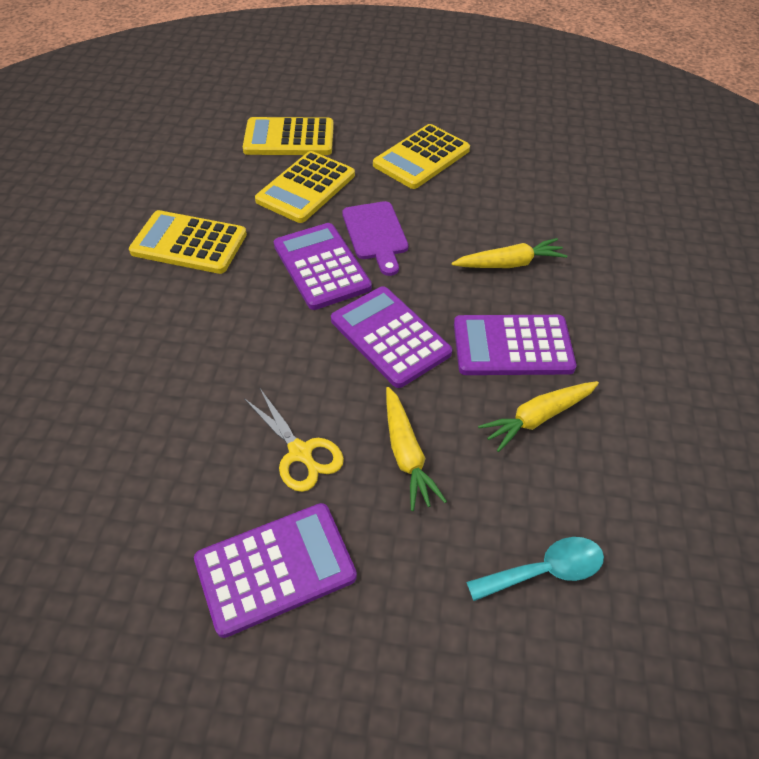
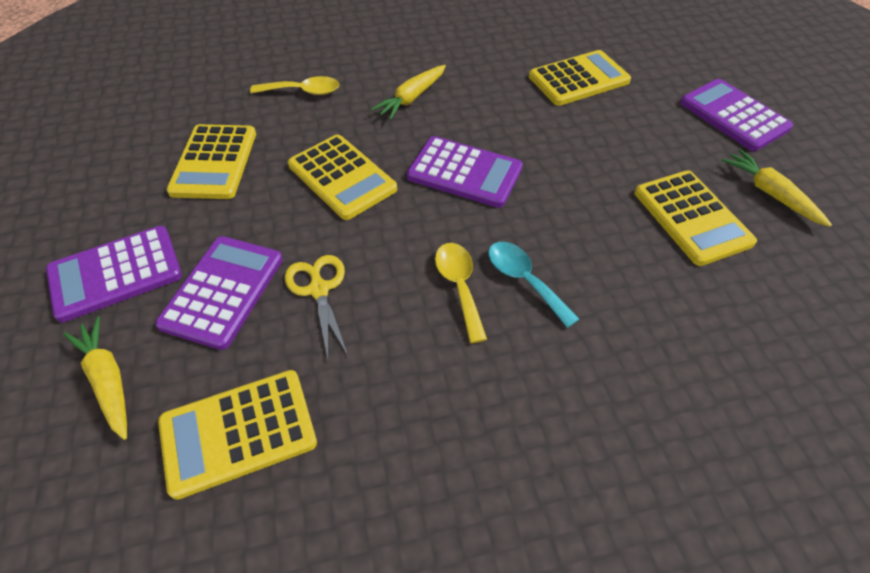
purple cutting board: 1 -> 0
yellow calculator: 4 -> 5
yellow spoon: 0 -> 2

